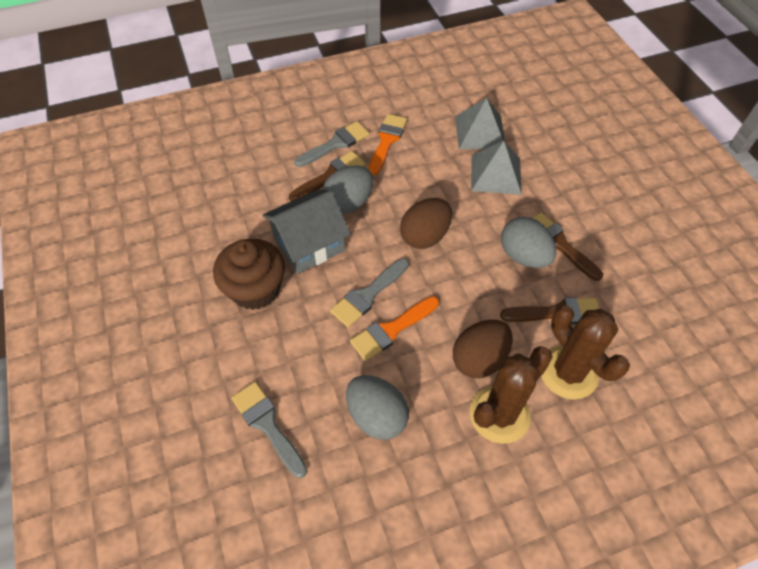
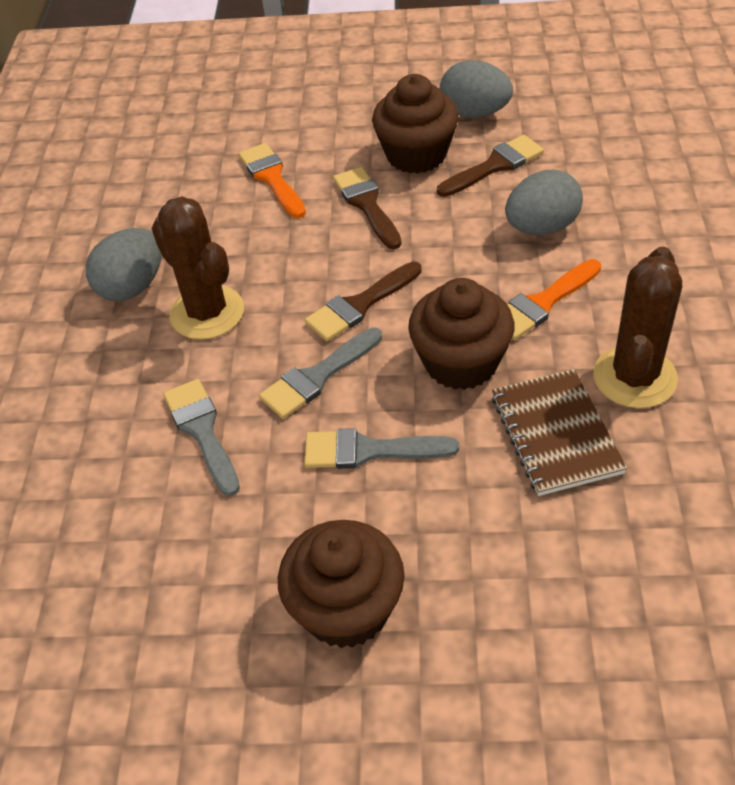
brown cupcake: 1 -> 3
brown egg: 2 -> 0
brown notebook: 0 -> 1
grey house: 1 -> 0
grey pyramid: 2 -> 0

